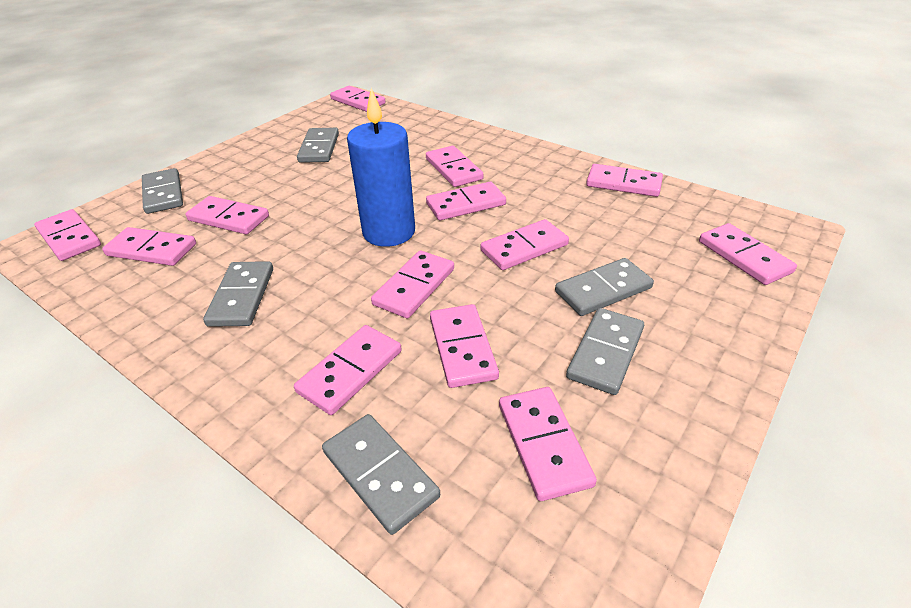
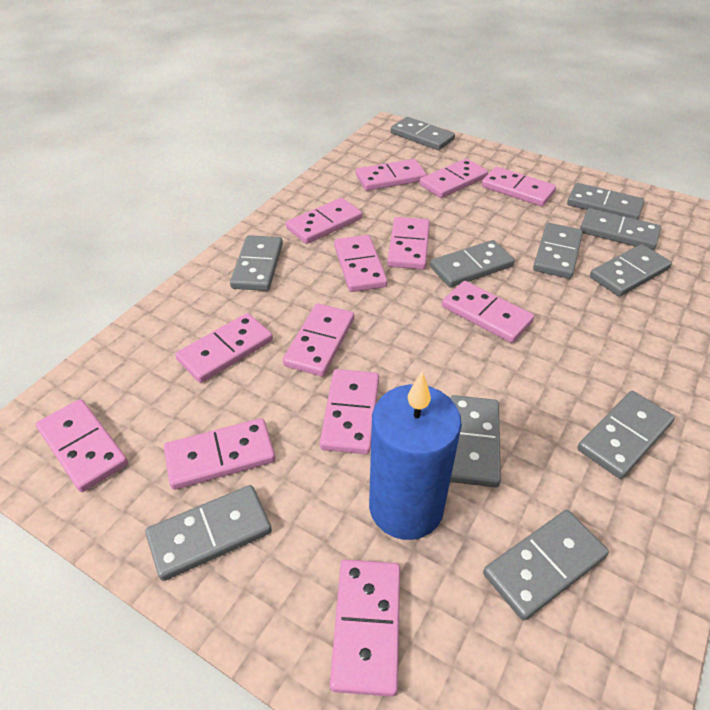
grey domino: 6 -> 11

